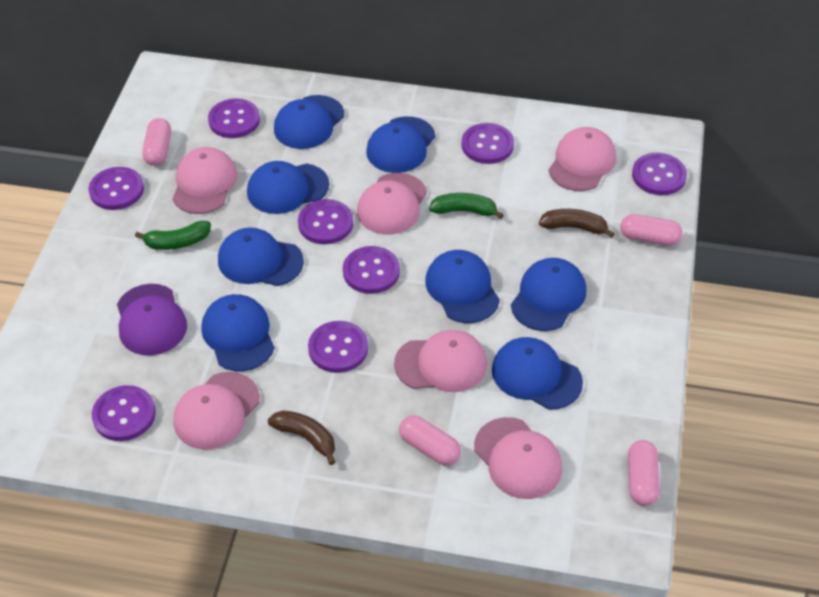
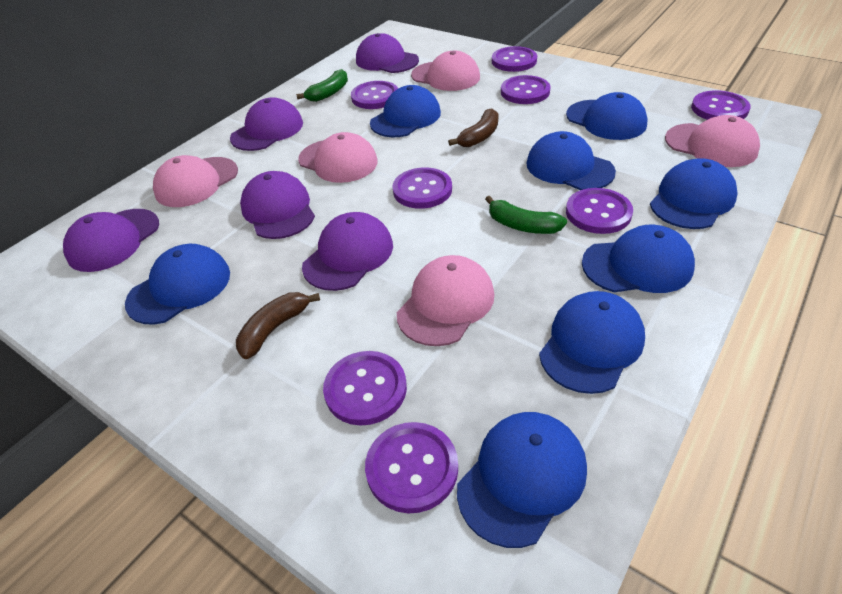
pink cap: 6 -> 5
pink capsule: 4 -> 0
purple cap: 1 -> 5

